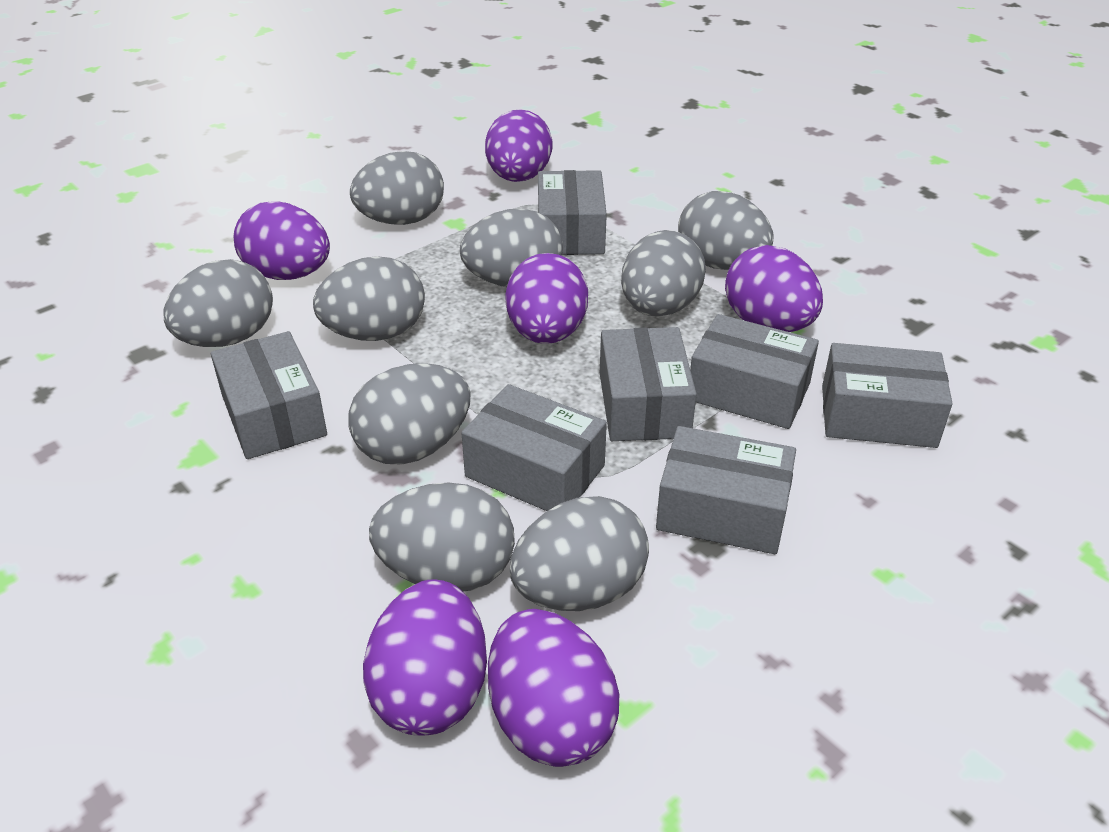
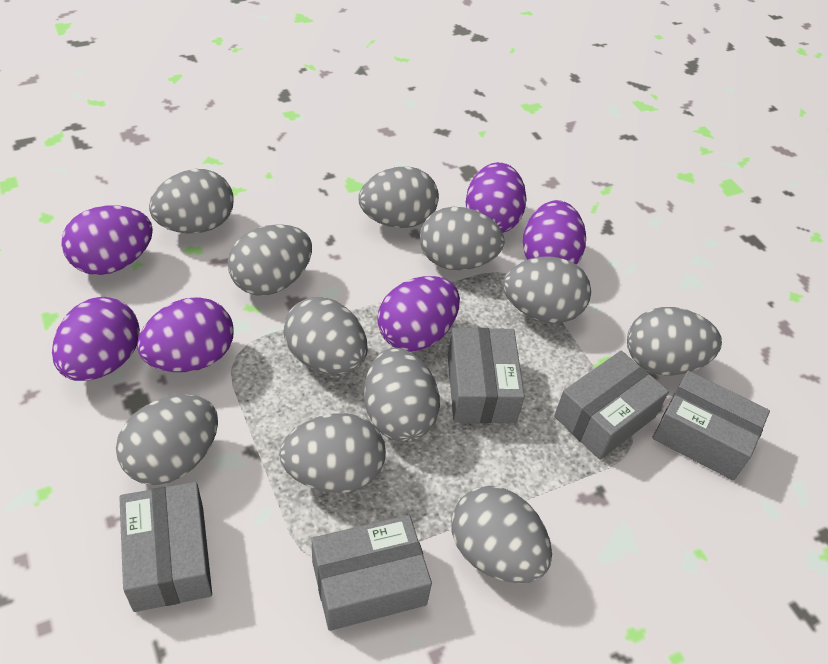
grey box: 7 -> 5
grey egg: 9 -> 11

